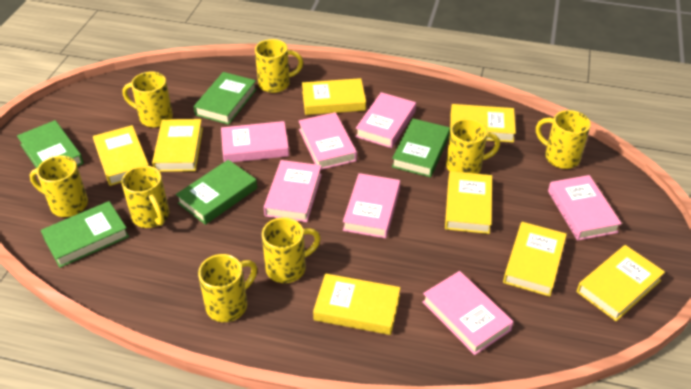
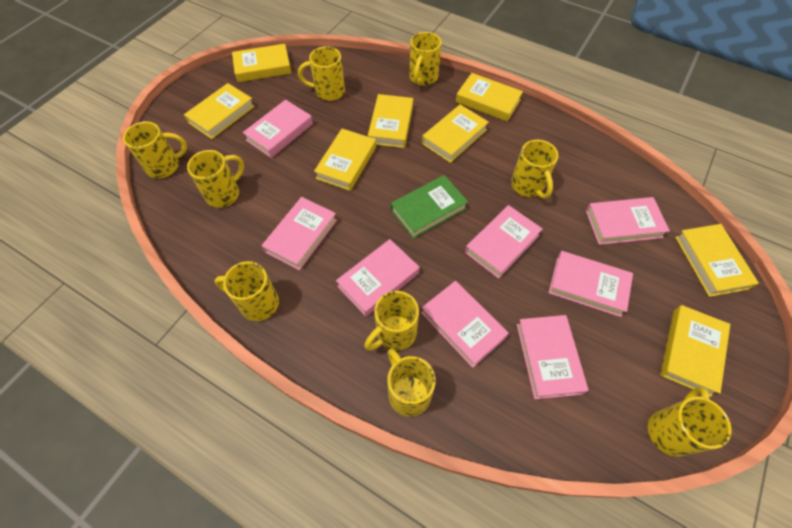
green book: 5 -> 1
pink book: 7 -> 8
yellow mug: 8 -> 9

